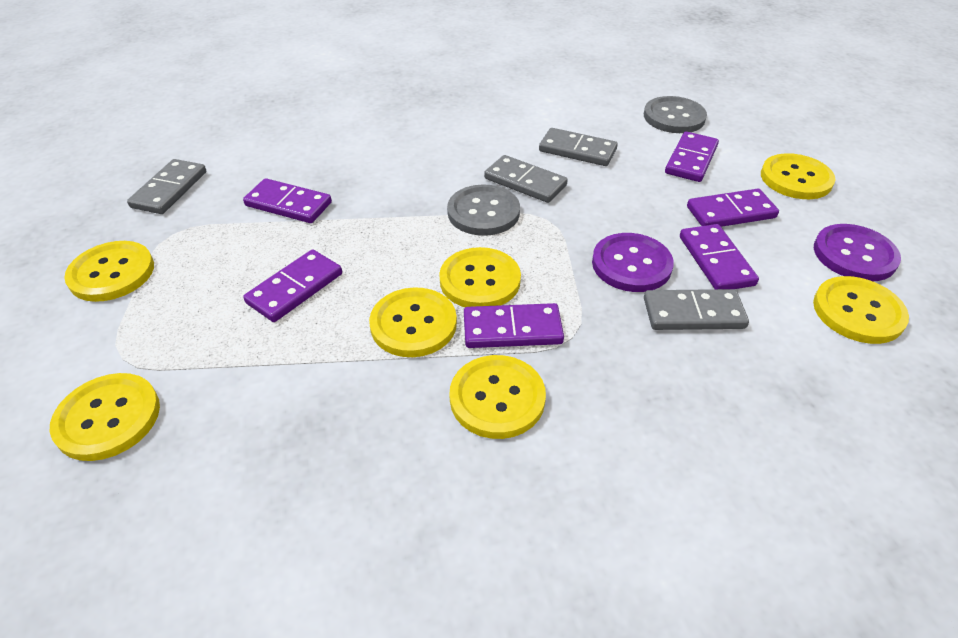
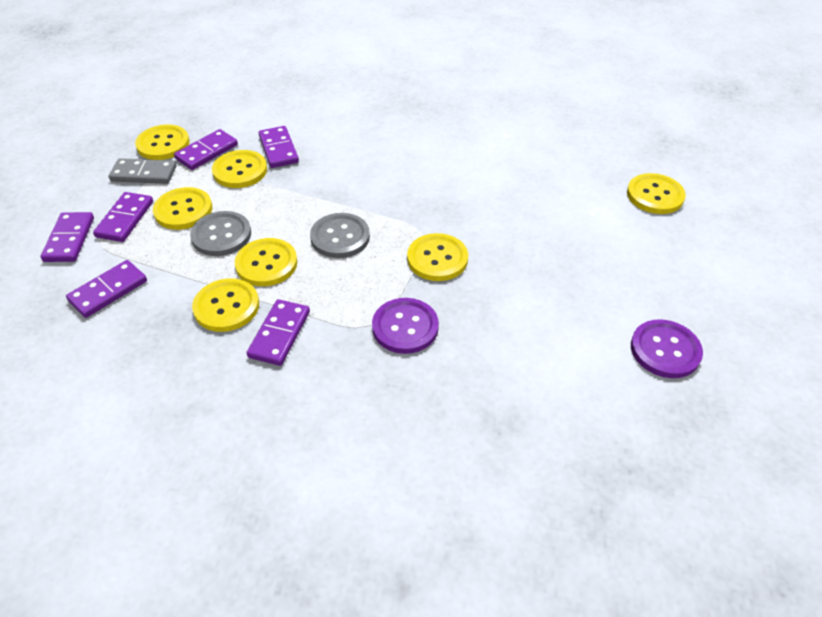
grey domino: 4 -> 1

